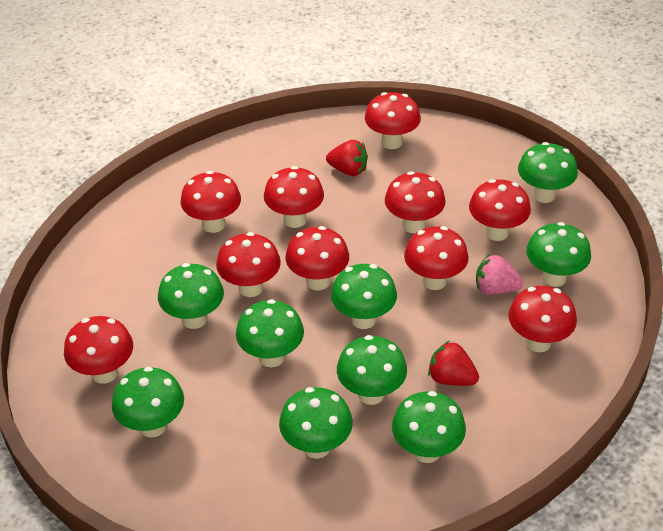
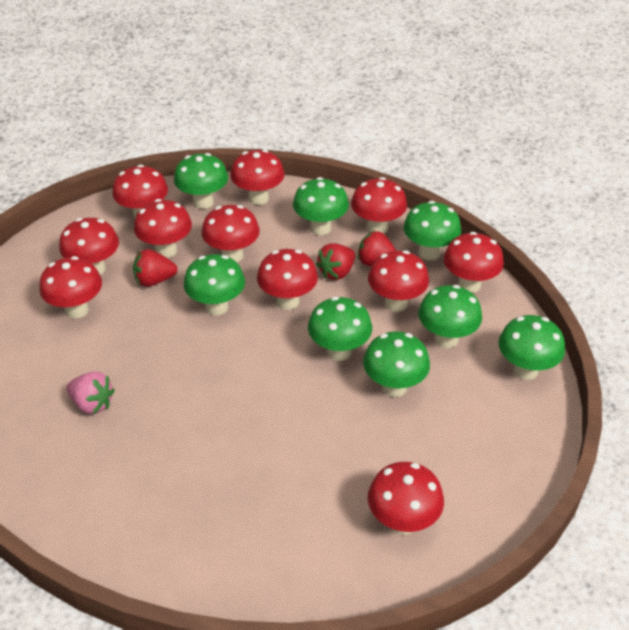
green mushroom: 9 -> 8
red mushroom: 10 -> 11
red strawberry: 2 -> 3

